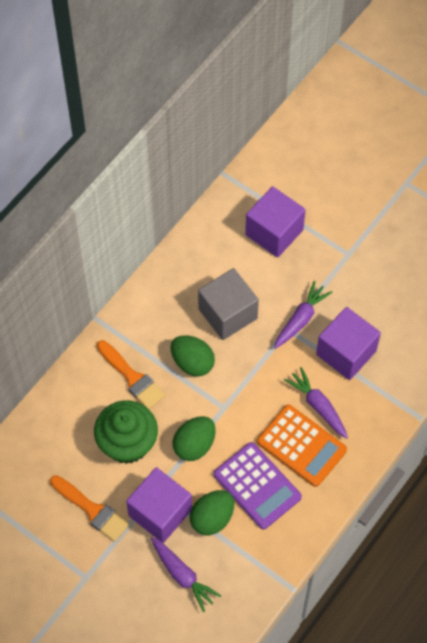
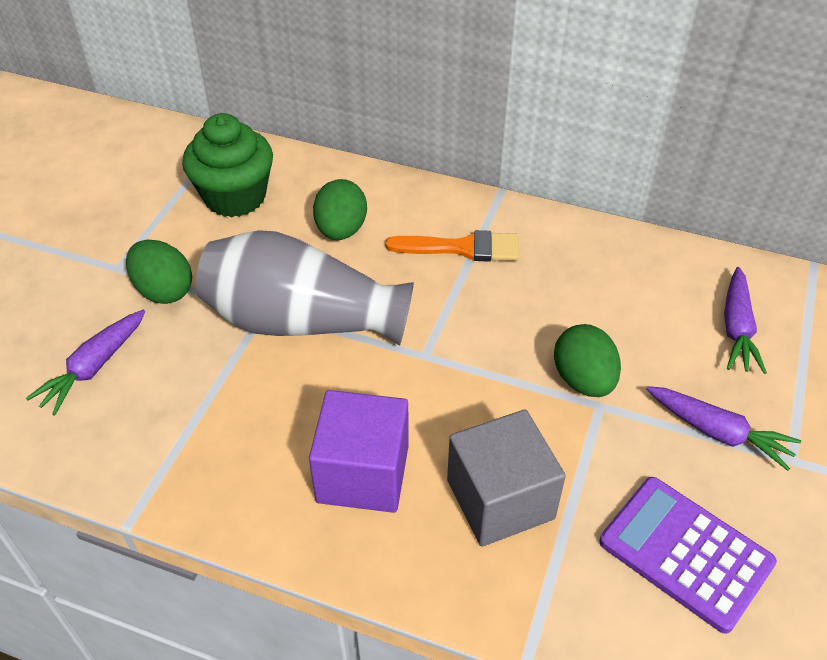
grey vase: 0 -> 1
orange brush: 2 -> 1
orange calculator: 1 -> 0
purple cube: 3 -> 1

